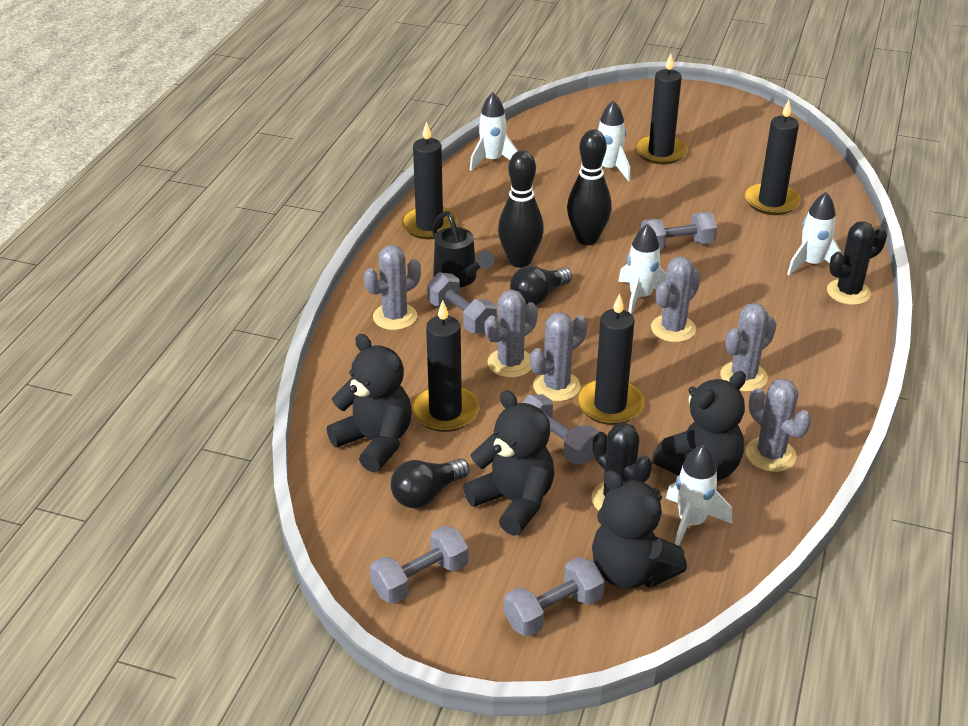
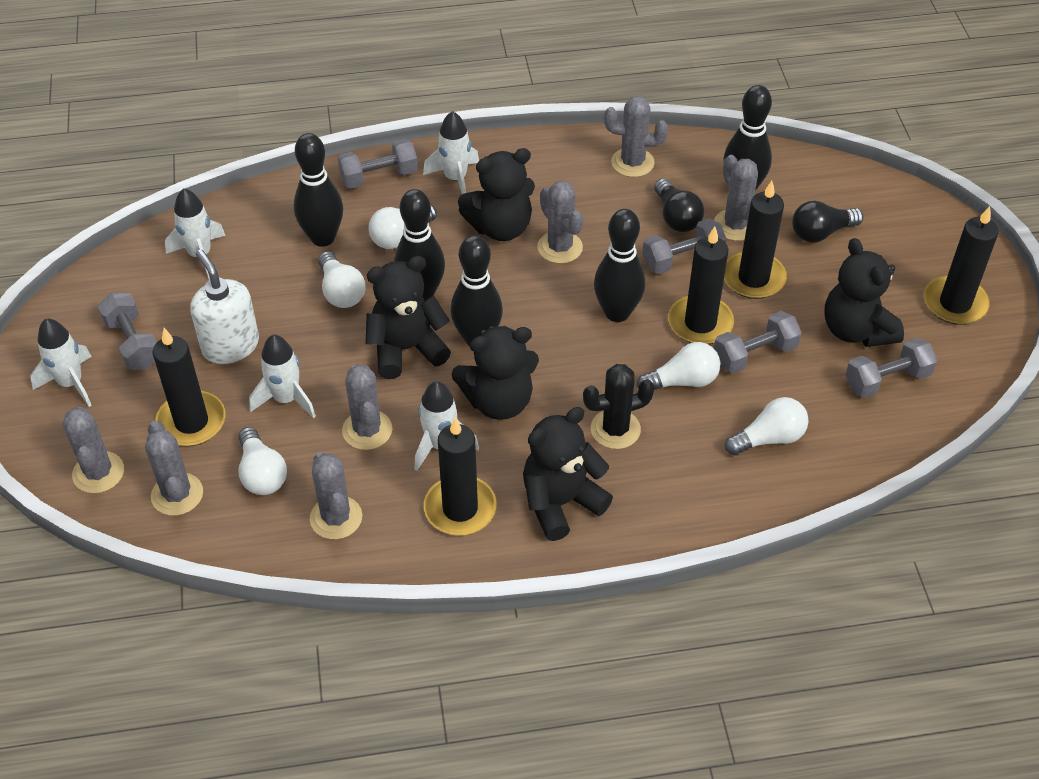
black bowling pin: 2 -> 5
black cactus: 2 -> 1
black teddy bear: 4 -> 5
black watering can: 1 -> 0
grey cactus: 6 -> 7
white light bulb: 0 -> 5
white soap dispenser: 0 -> 1

